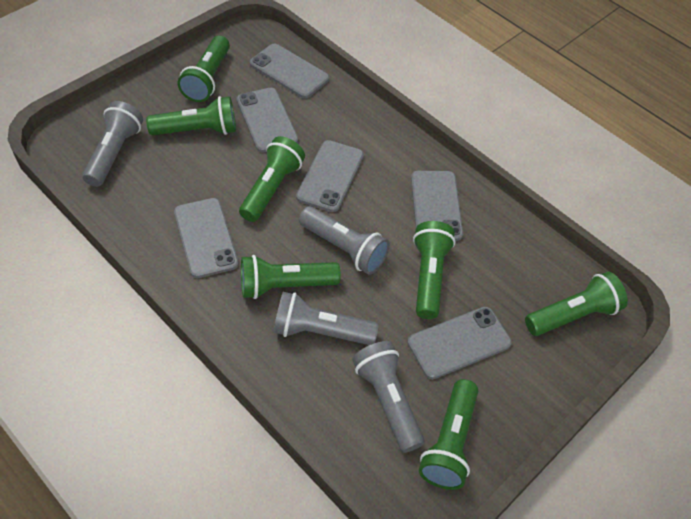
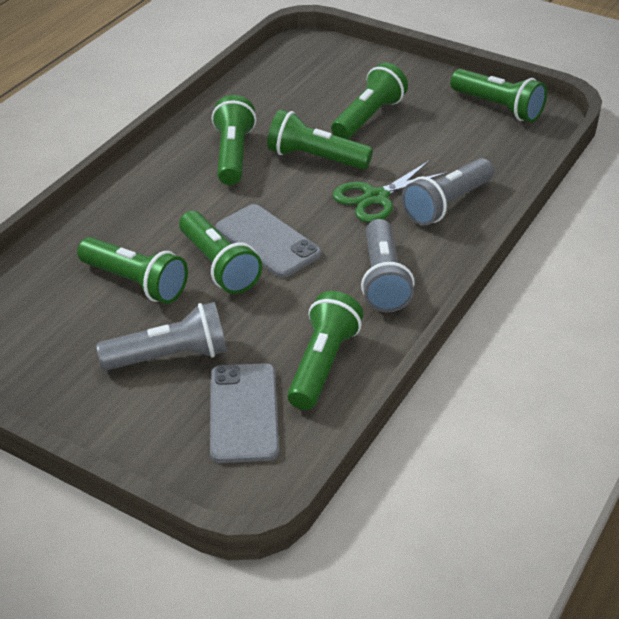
green scissors: 0 -> 1
grey flashlight: 4 -> 3
grey phone: 6 -> 2

